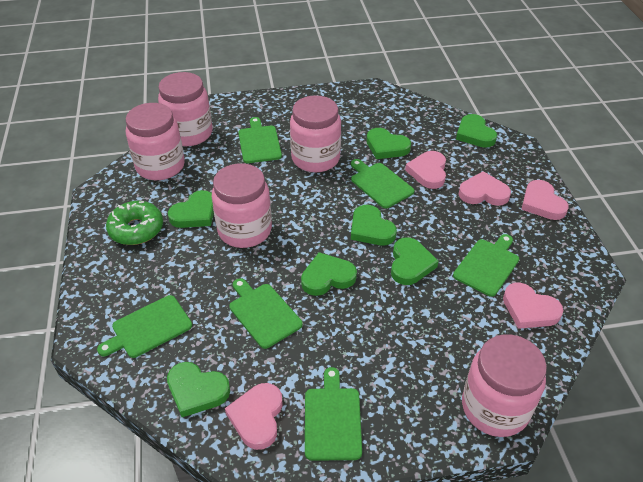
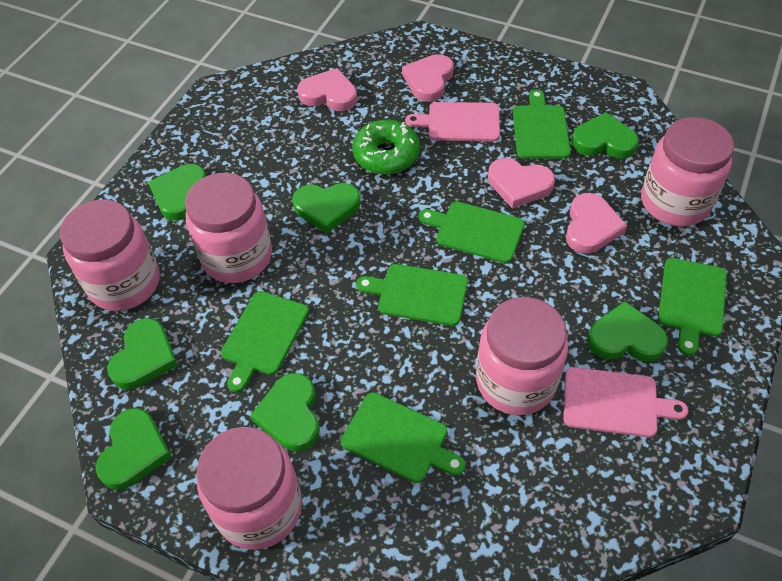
pink cutting board: 0 -> 2
pink heart: 5 -> 4

